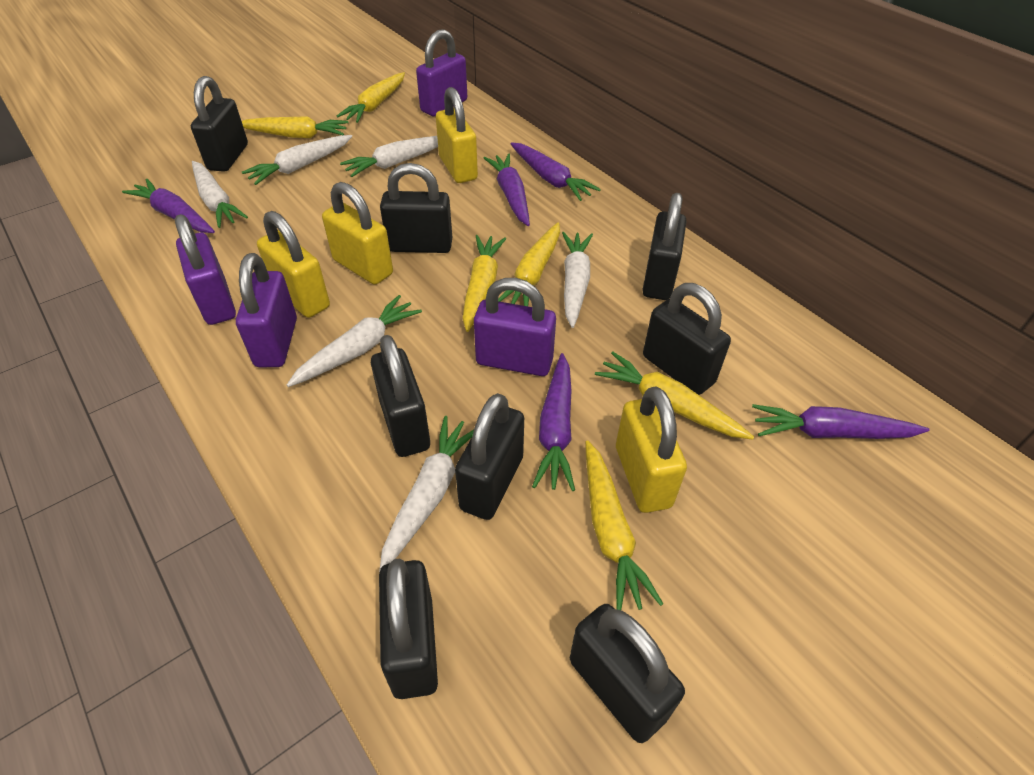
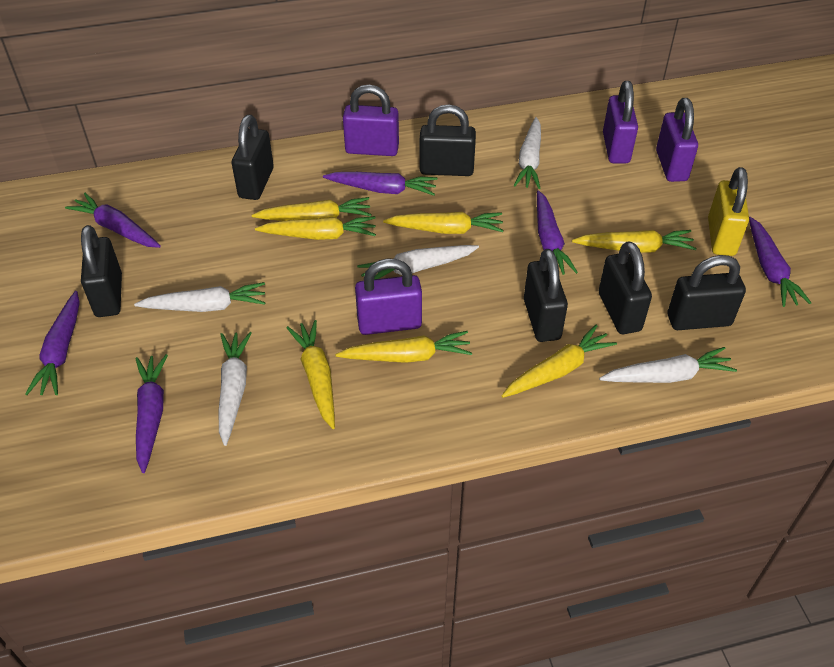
black padlock: 8 -> 6
purple carrot: 5 -> 6
white carrot: 6 -> 5
yellow carrot: 6 -> 7
yellow padlock: 4 -> 1

